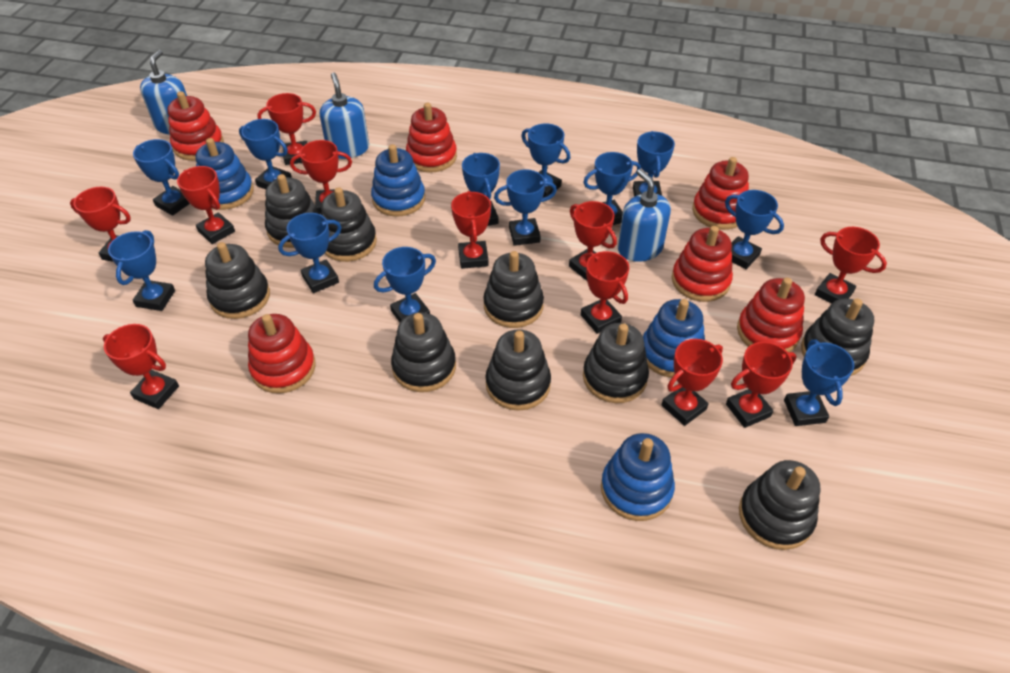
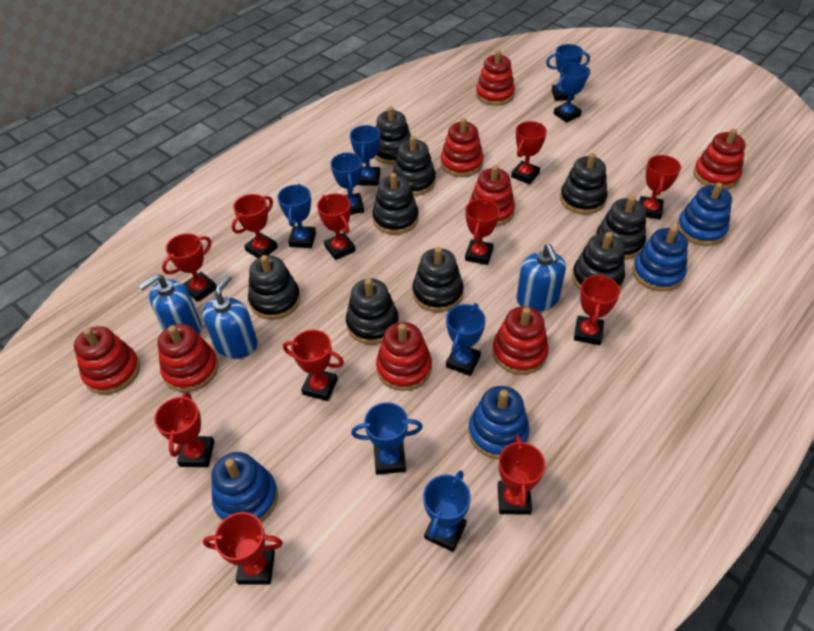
blue trophy: 12 -> 8
red stacking toy: 6 -> 8

